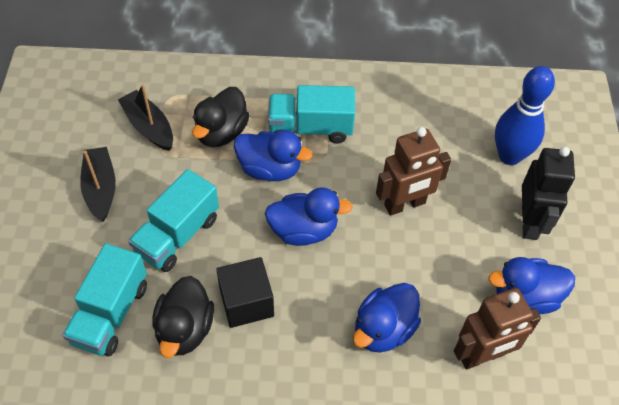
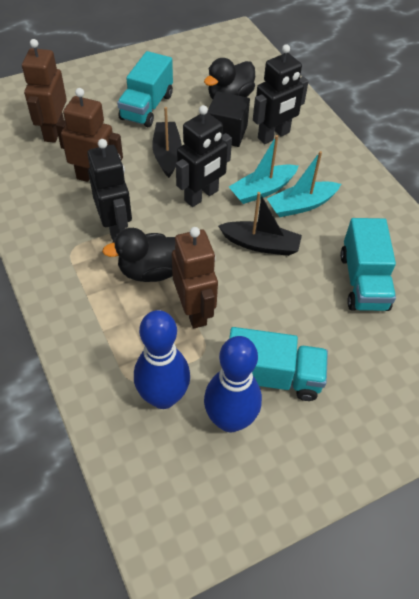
black robot: 1 -> 3
blue bowling pin: 1 -> 2
blue duck: 4 -> 0
brown robot: 2 -> 3
turquoise boat: 0 -> 2

